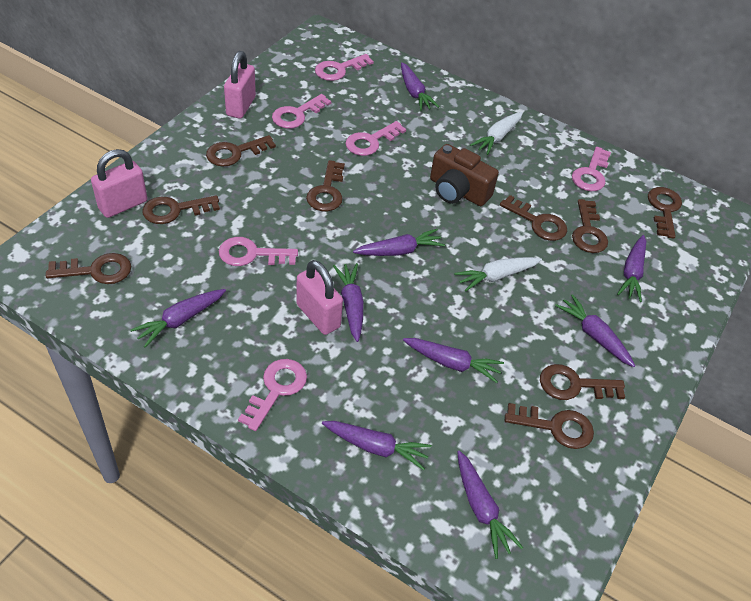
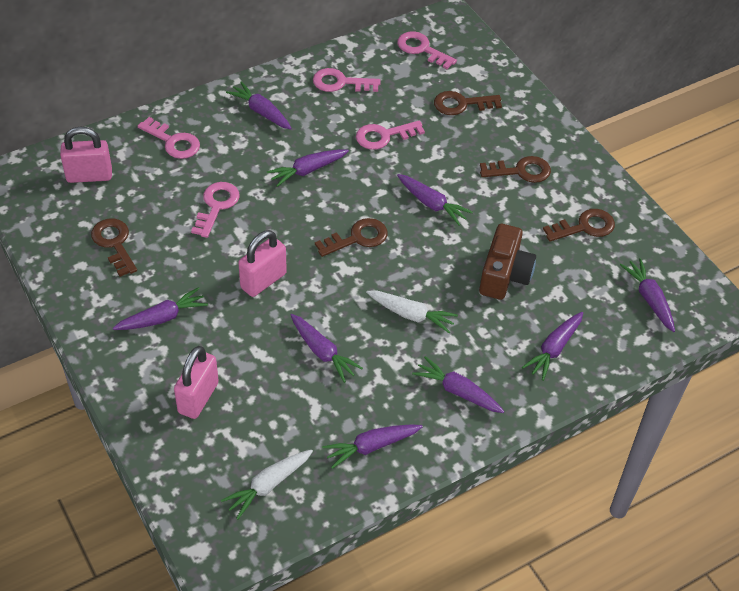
brown key: 9 -> 5
pink key: 6 -> 5

